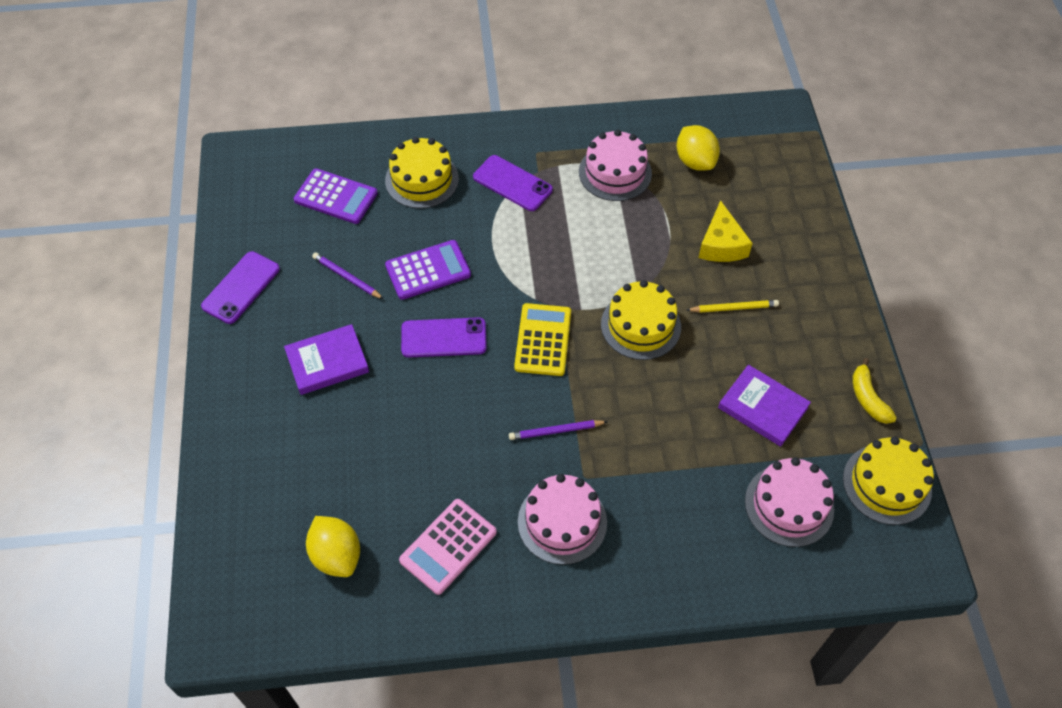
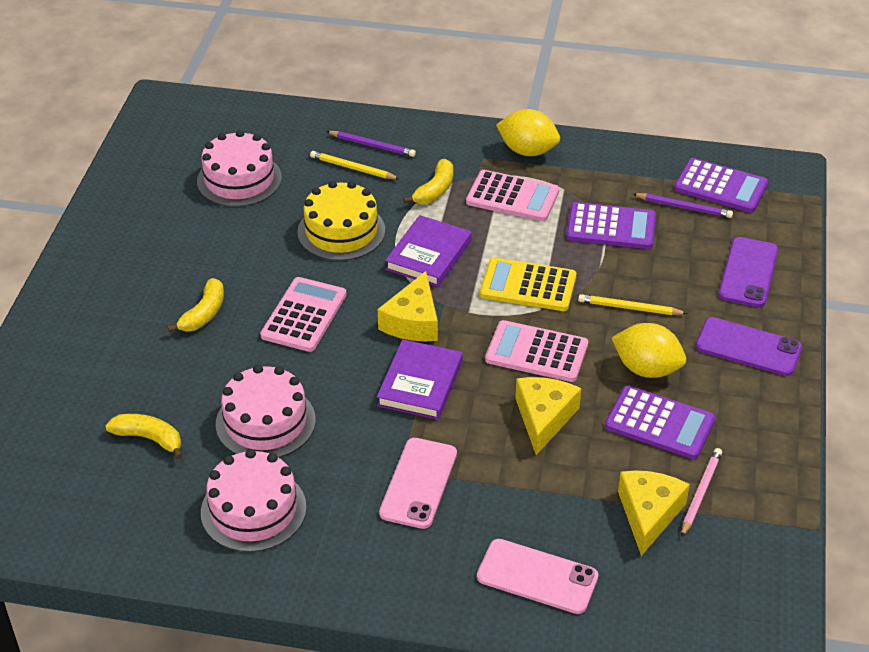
pink calculator: 1 -> 3
pink pencil: 0 -> 1
pink phone: 0 -> 2
purple calculator: 2 -> 3
purple phone: 3 -> 2
yellow banana: 1 -> 3
yellow cake: 3 -> 1
yellow cheese: 1 -> 3
yellow pencil: 1 -> 2

